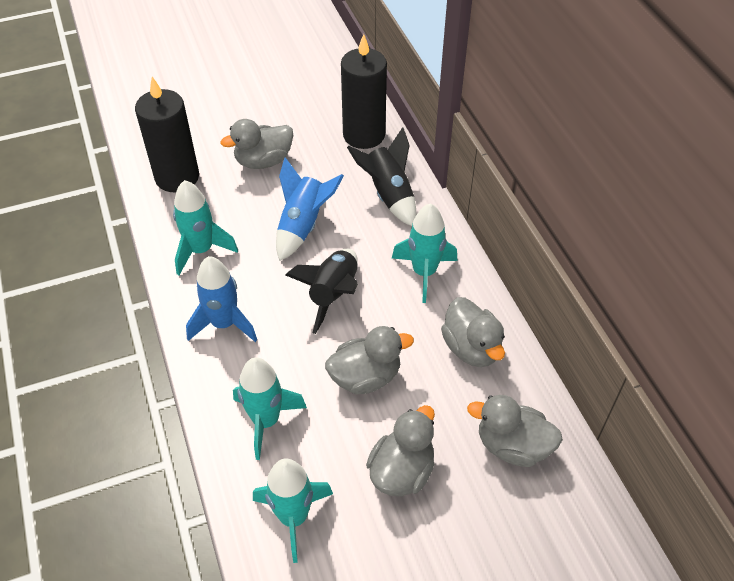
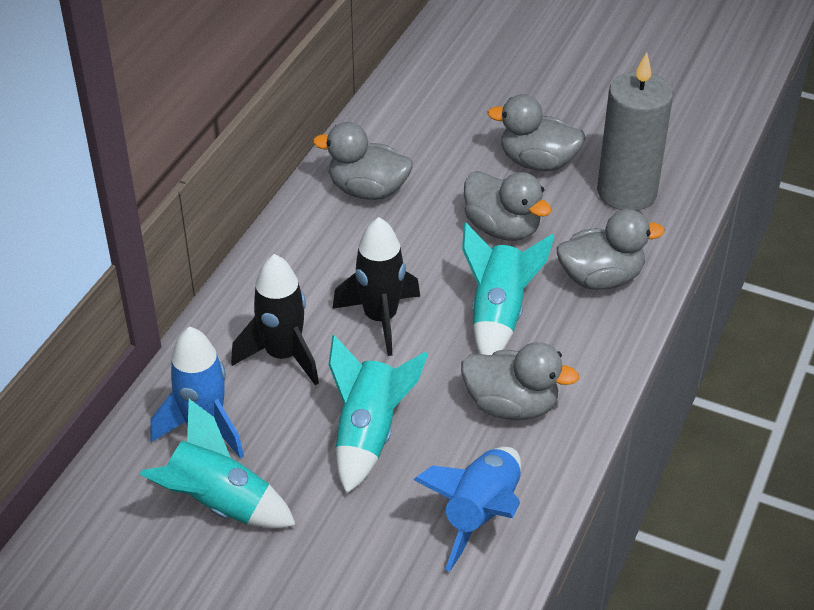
black candle: 2 -> 0
grey candle: 0 -> 1
turquoise rocket: 4 -> 3

